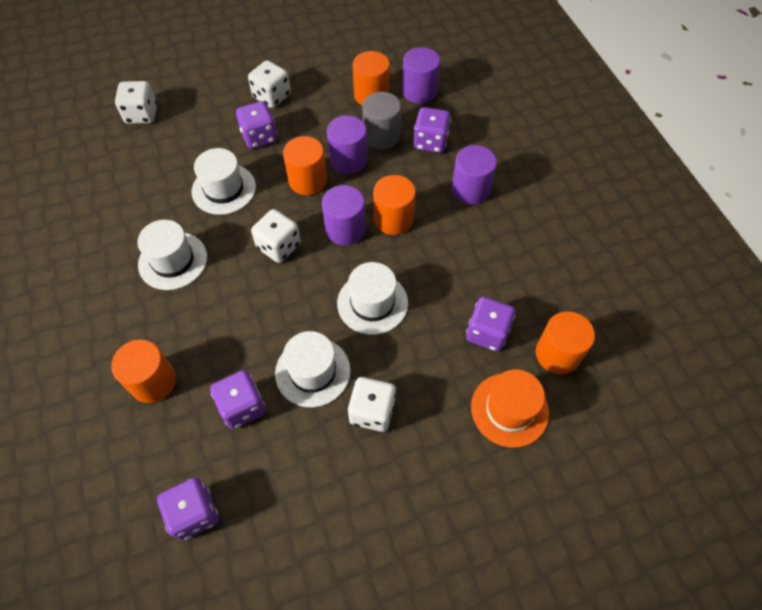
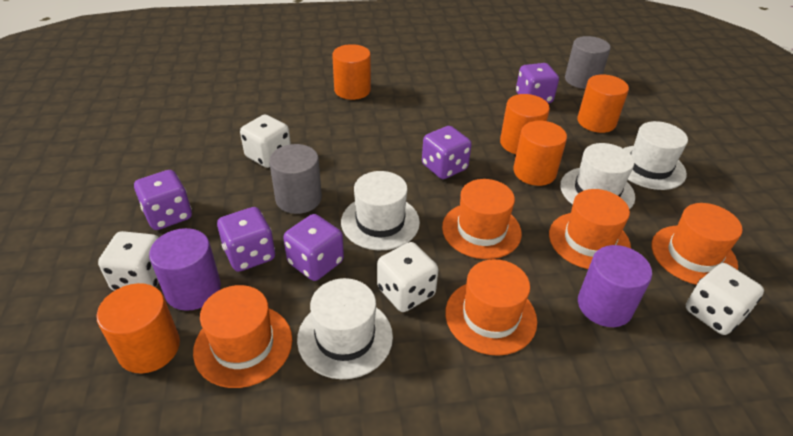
grey cylinder: 1 -> 2
orange hat: 1 -> 5
purple cylinder: 4 -> 2

